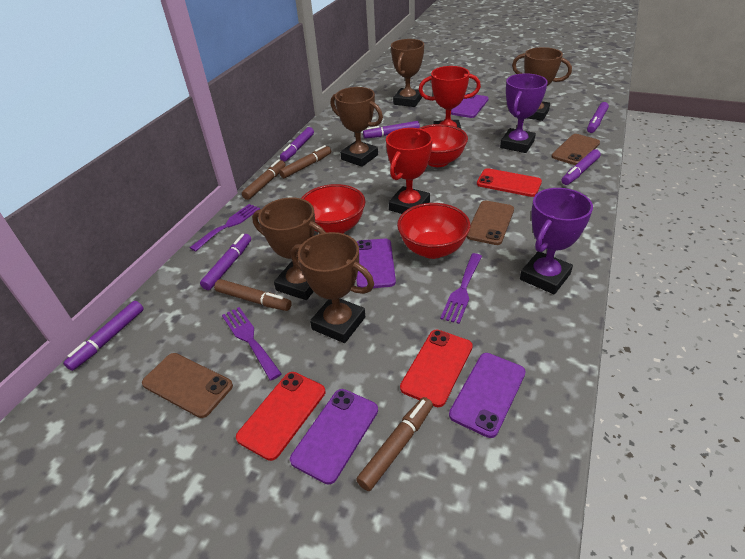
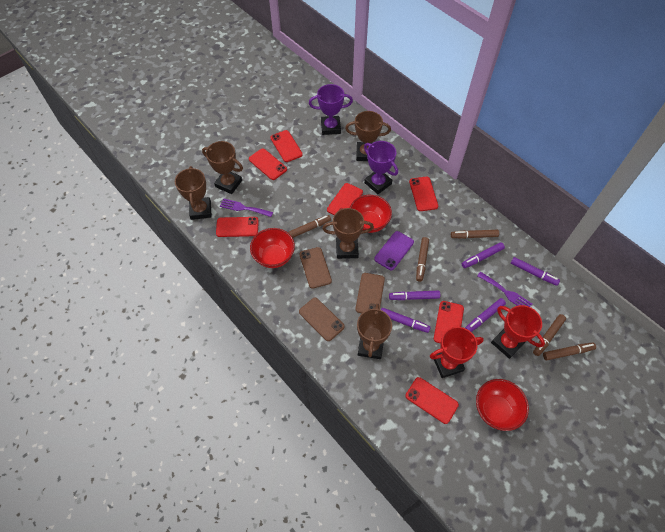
brown marker: 4 -> 5
purple fork: 3 -> 2
purple marker: 6 -> 5
purple phone: 4 -> 1
red phone: 3 -> 7

